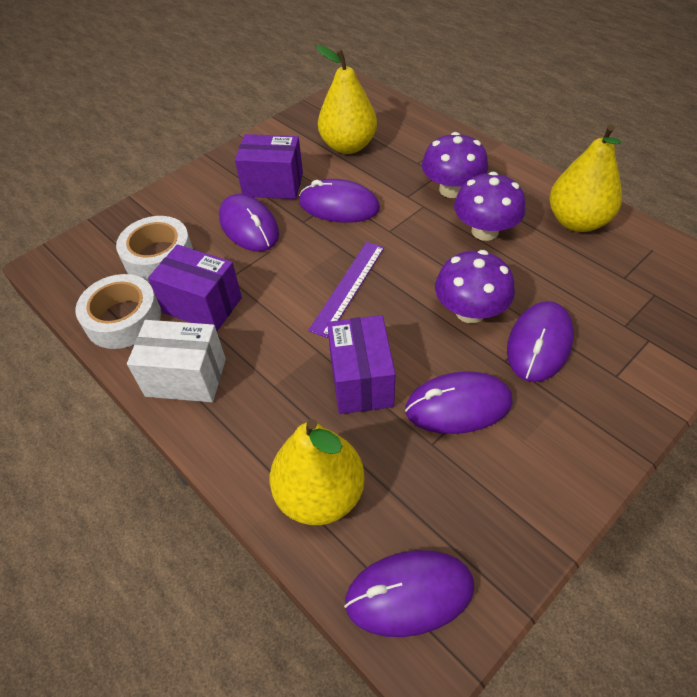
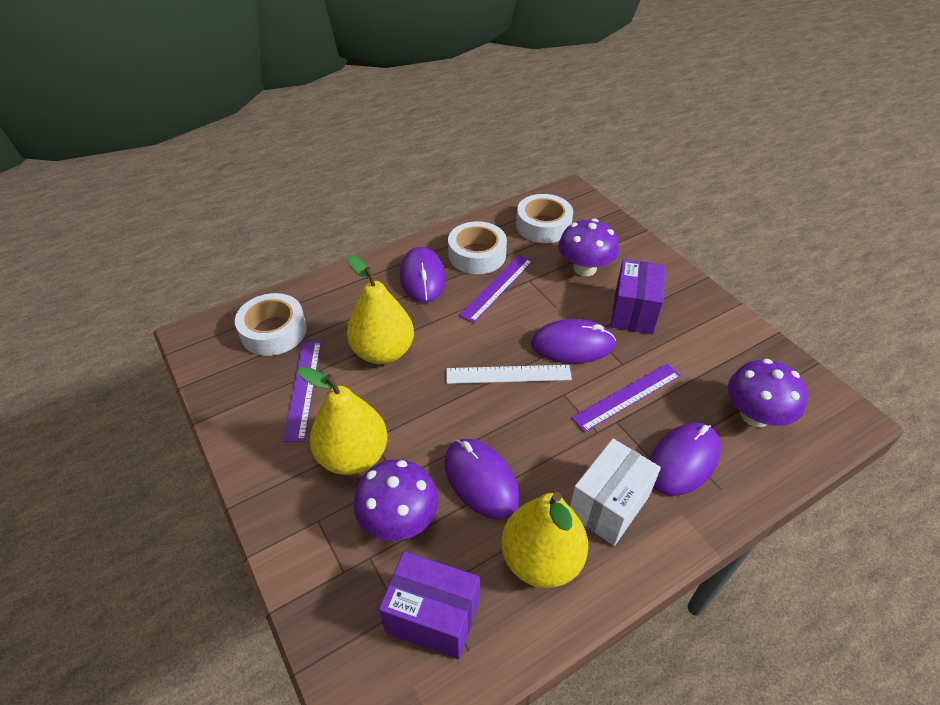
purple box: 3 -> 2
purple mouse: 5 -> 4
purple ruler: 1 -> 3
white ruler: 0 -> 1
white tape: 2 -> 3

